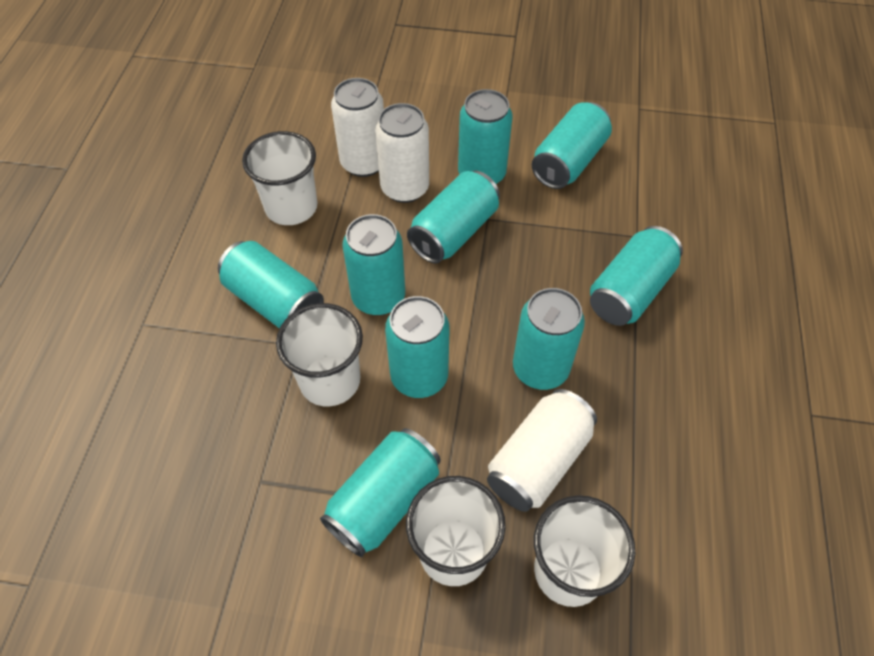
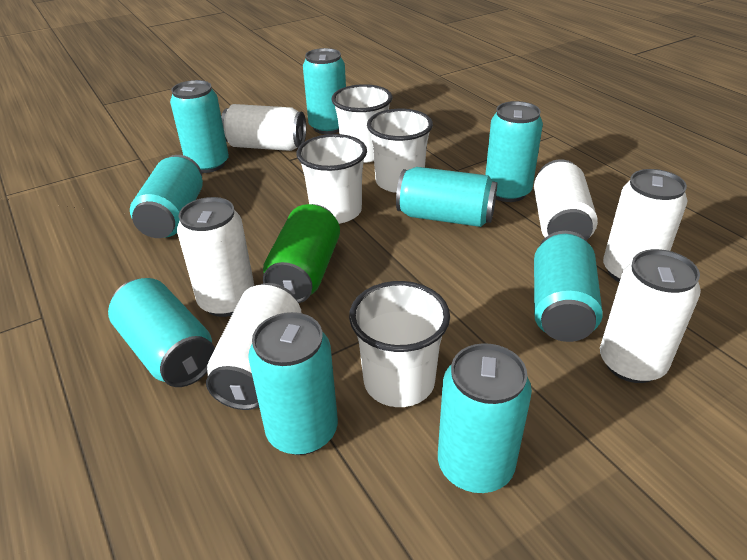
green can: 0 -> 1
white can: 3 -> 6

